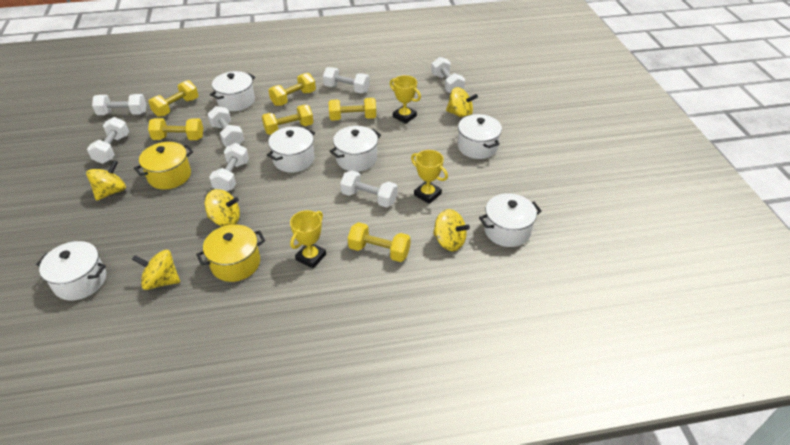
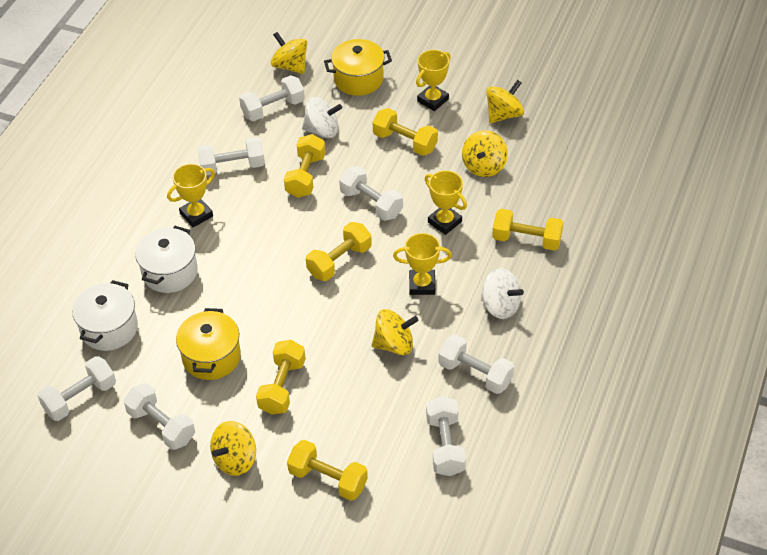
white pot: 6 -> 2
white spinning top: 0 -> 2
yellow trophy: 3 -> 4

